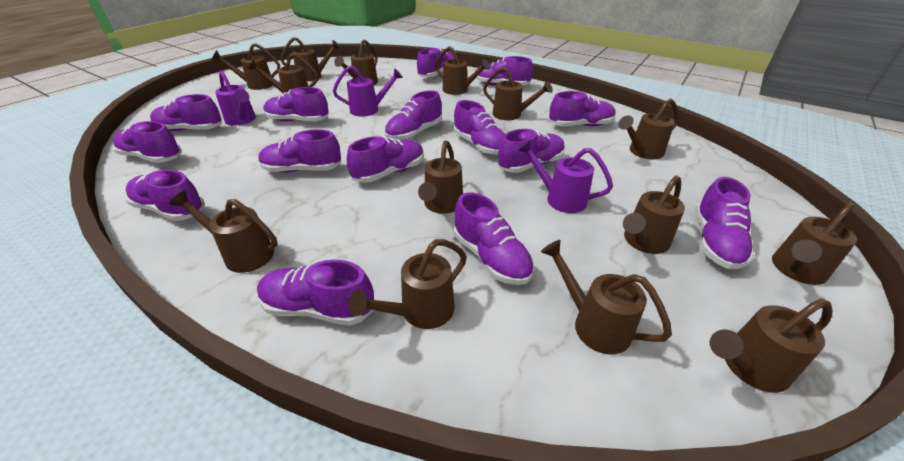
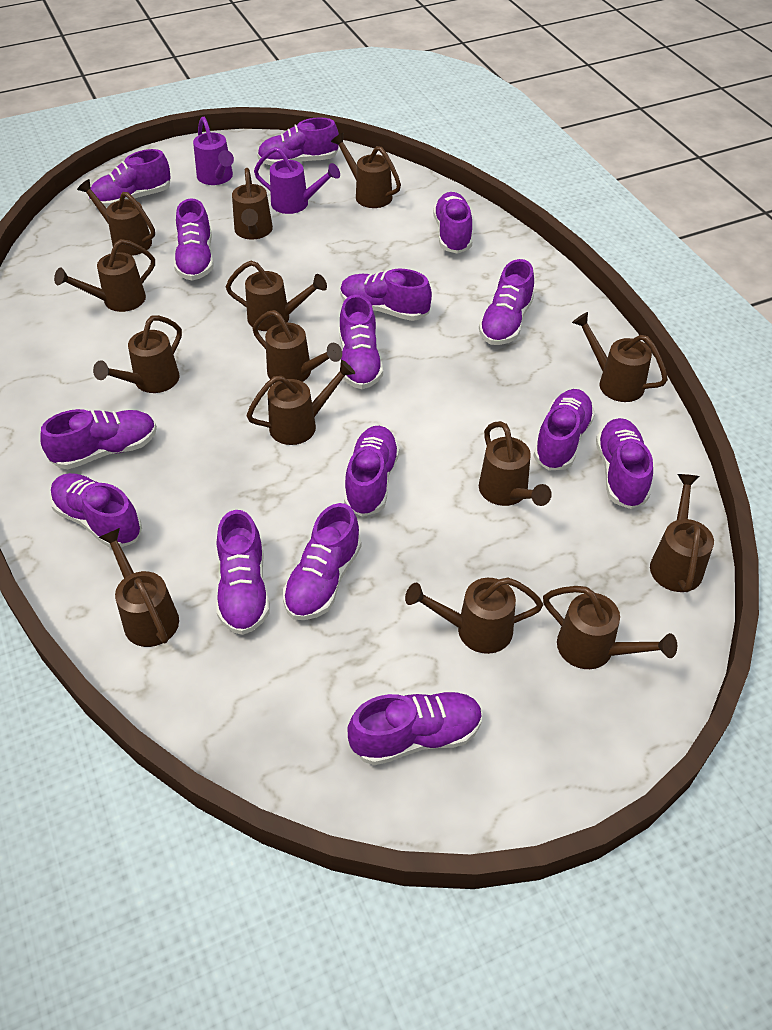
purple watering can: 3 -> 2

